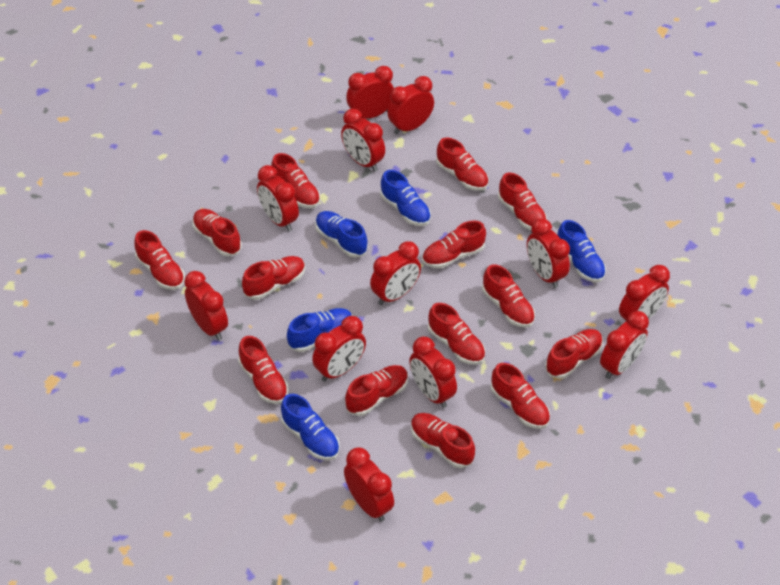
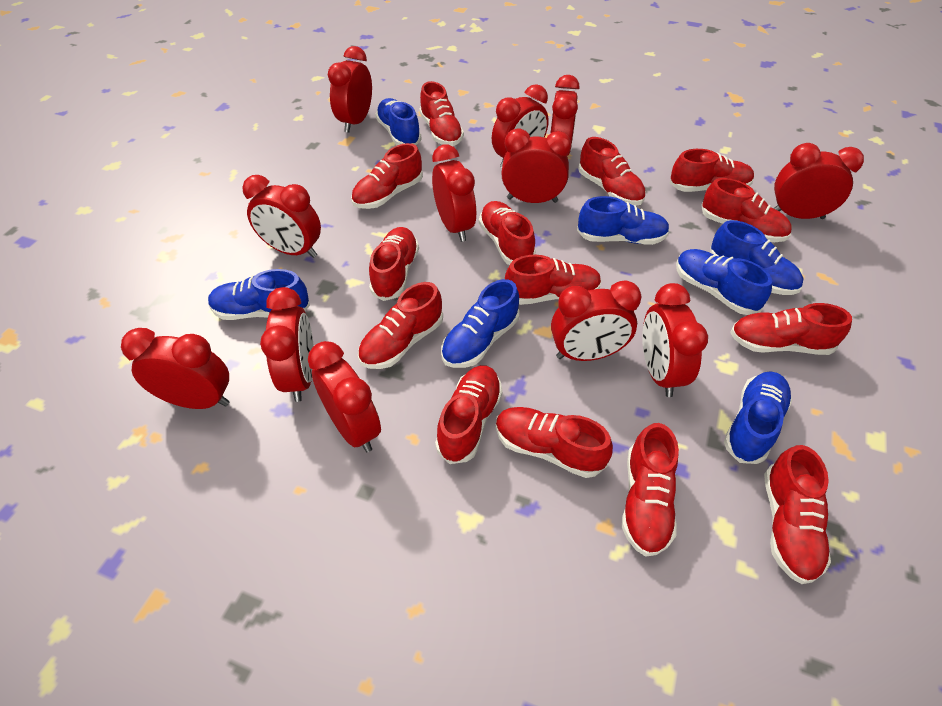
blue shoe: 5 -> 7

